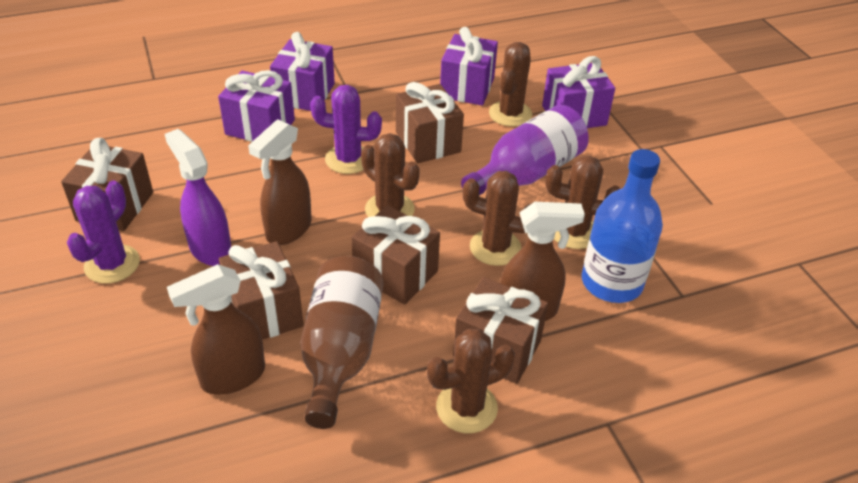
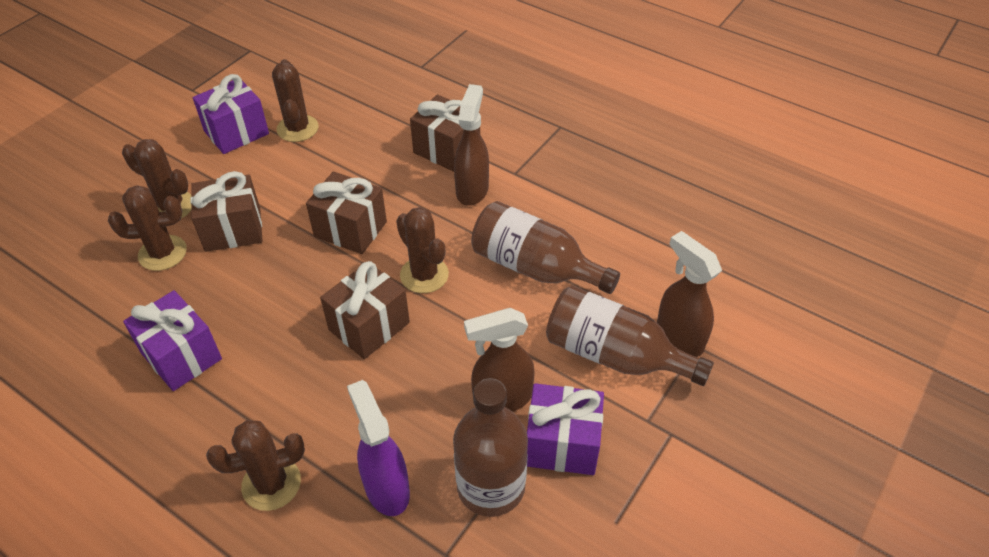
blue bottle: 1 -> 0
brown bottle: 1 -> 3
brown gift: 5 -> 4
purple bottle: 1 -> 0
purple cactus: 2 -> 0
purple gift: 4 -> 3

